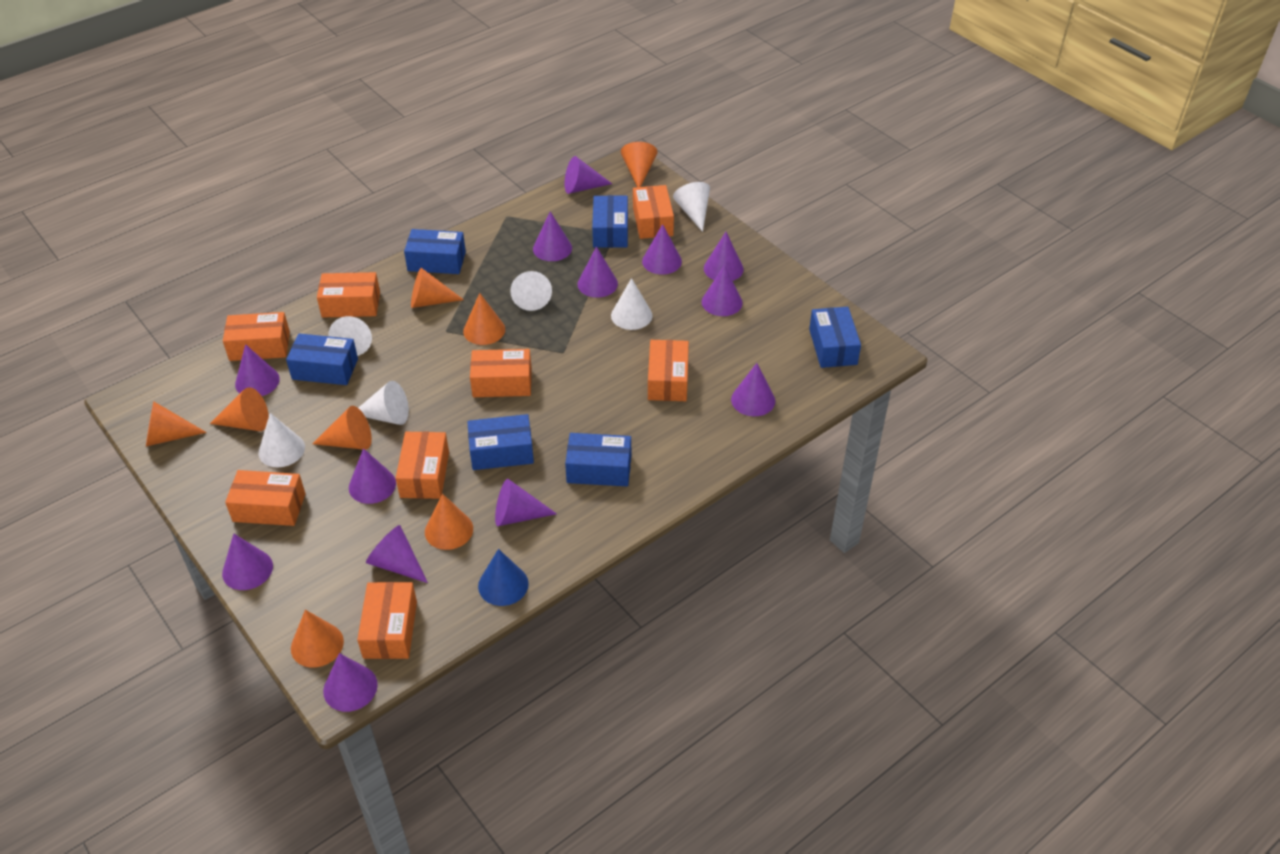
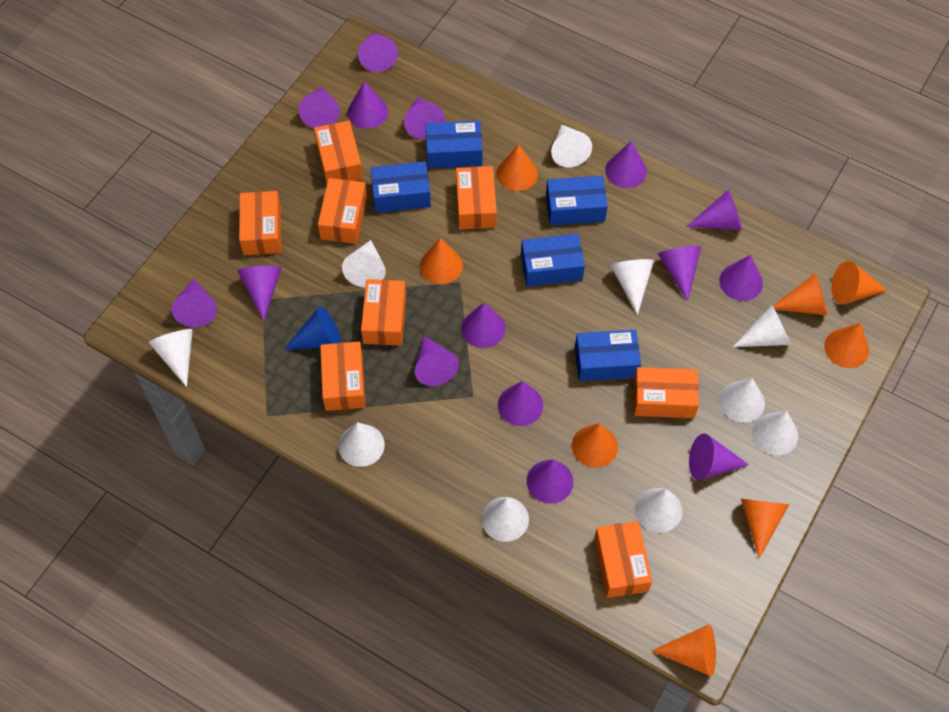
blue box: 6 -> 5
purple cone: 13 -> 15
white cone: 6 -> 10

